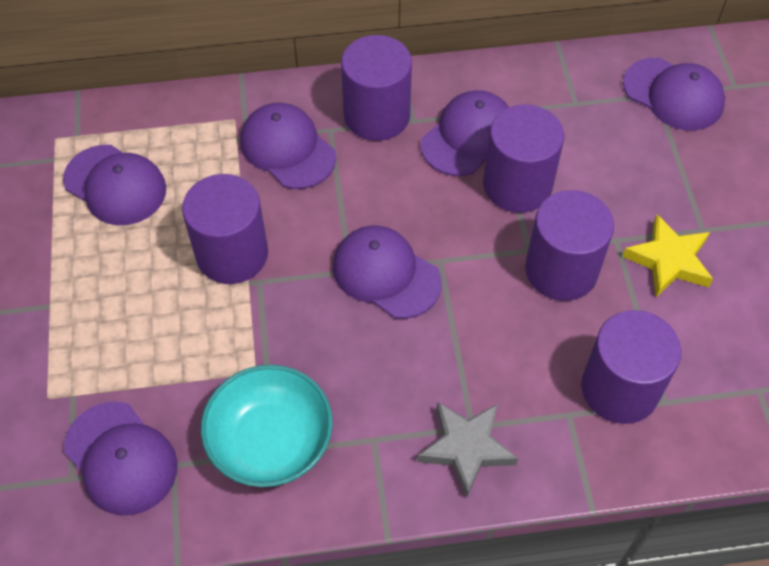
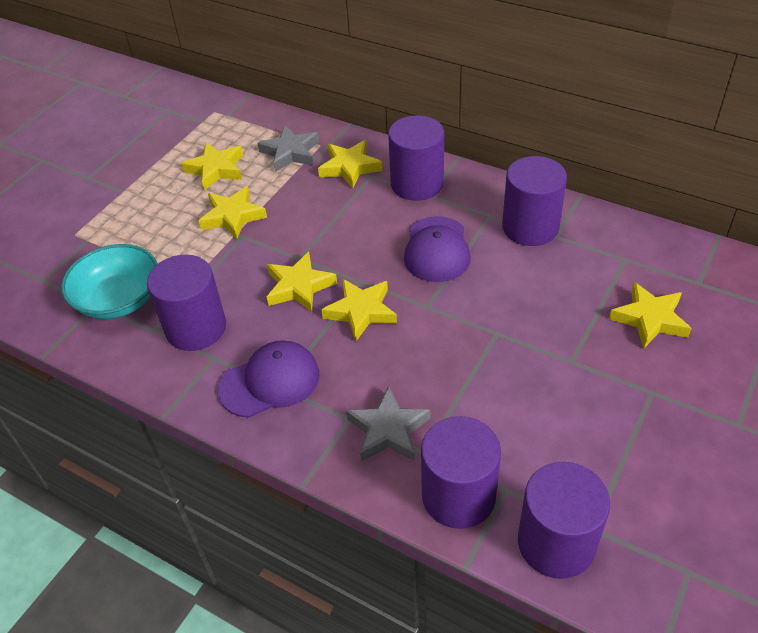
grey star: 1 -> 2
purple cap: 6 -> 2
yellow star: 1 -> 6

